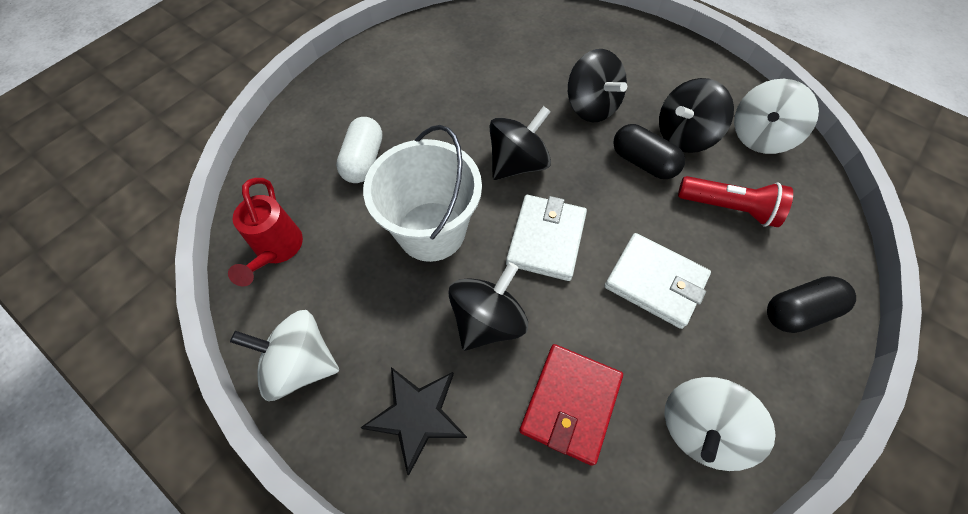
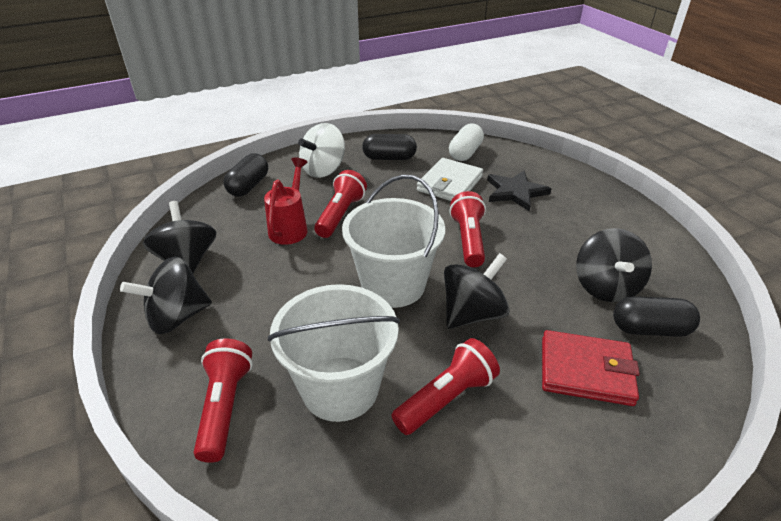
black capsule: 2 -> 3
red flashlight: 1 -> 4
white bucket: 1 -> 2
white spinning top: 3 -> 1
white wallet: 2 -> 1

